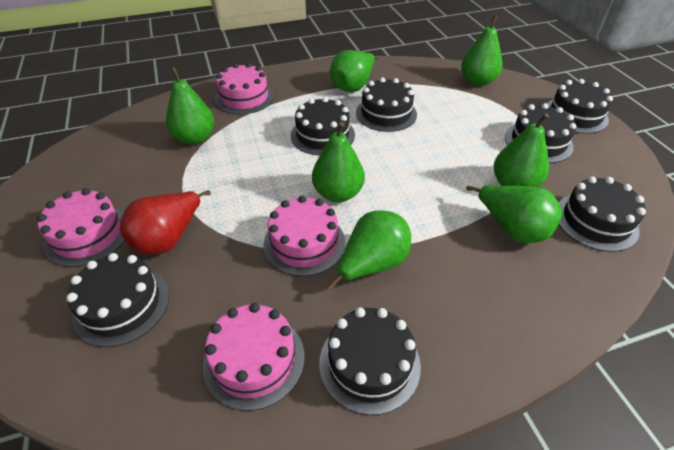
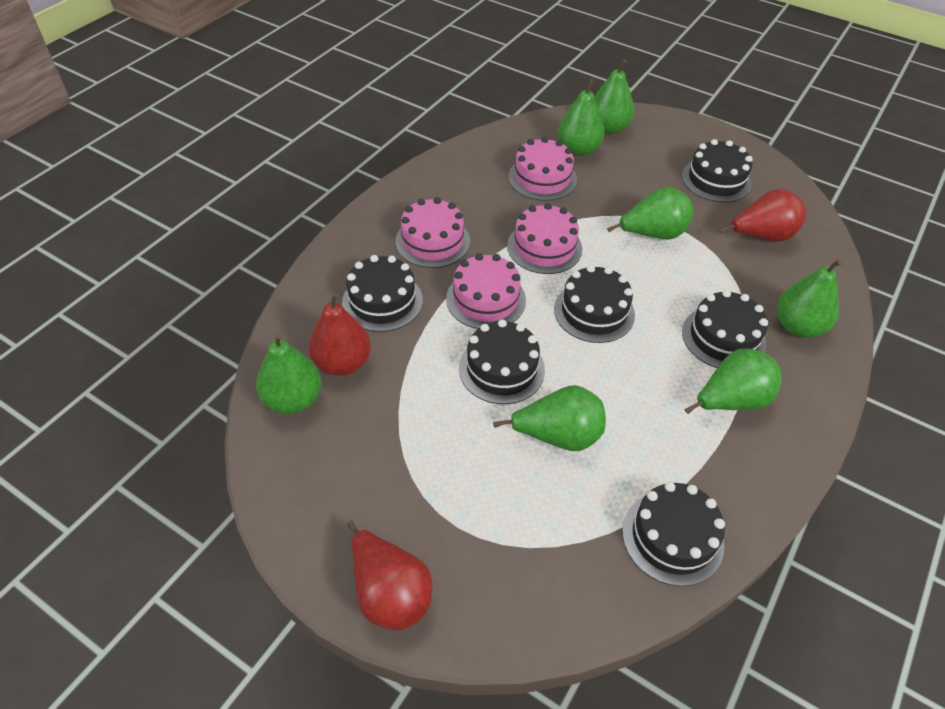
black cake: 7 -> 6
red pear: 1 -> 3

